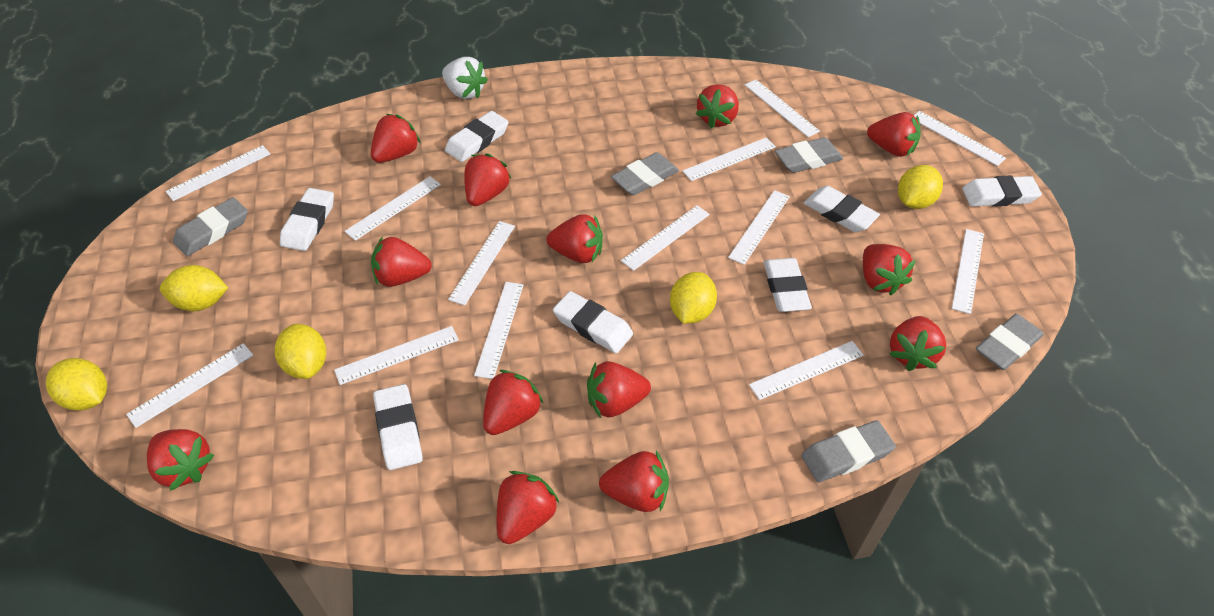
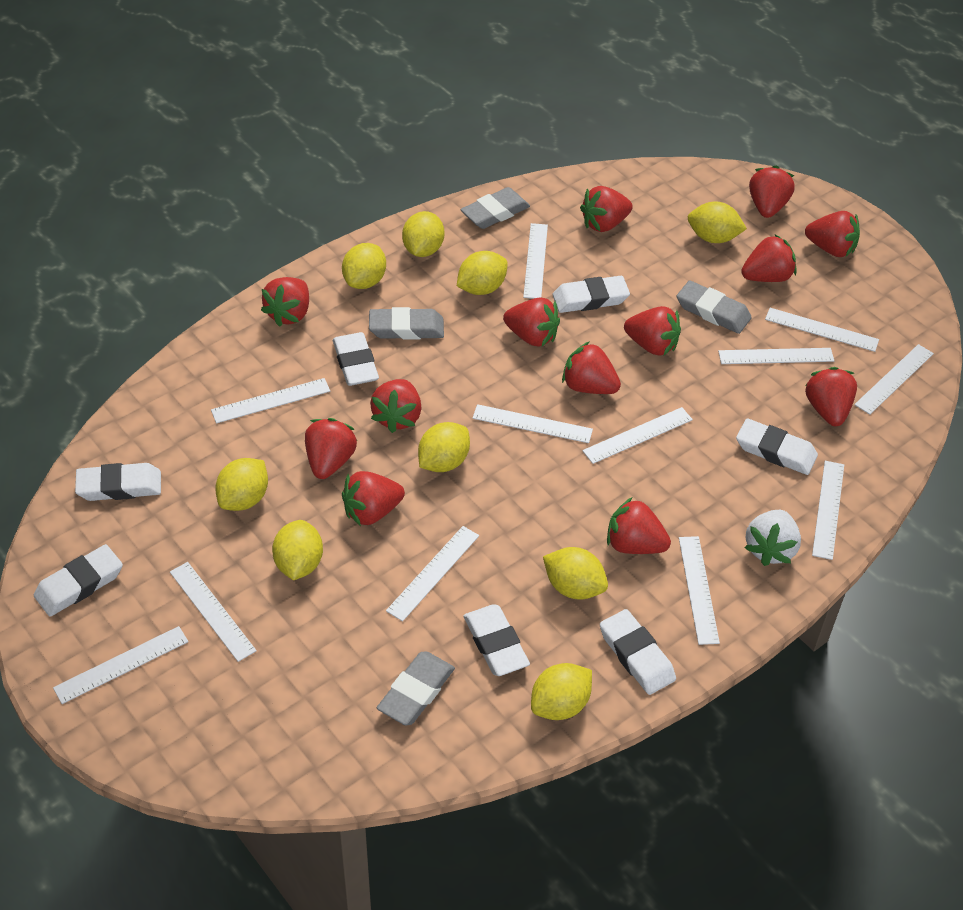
grey eraser: 5 -> 4
white ruler: 13 -> 12
yellow lemon: 5 -> 9

